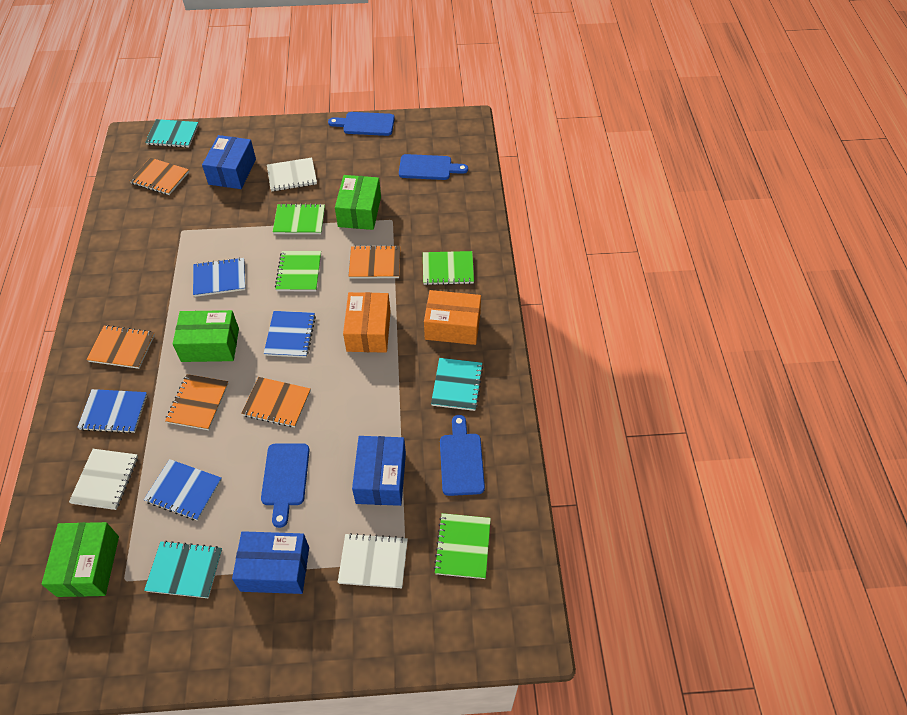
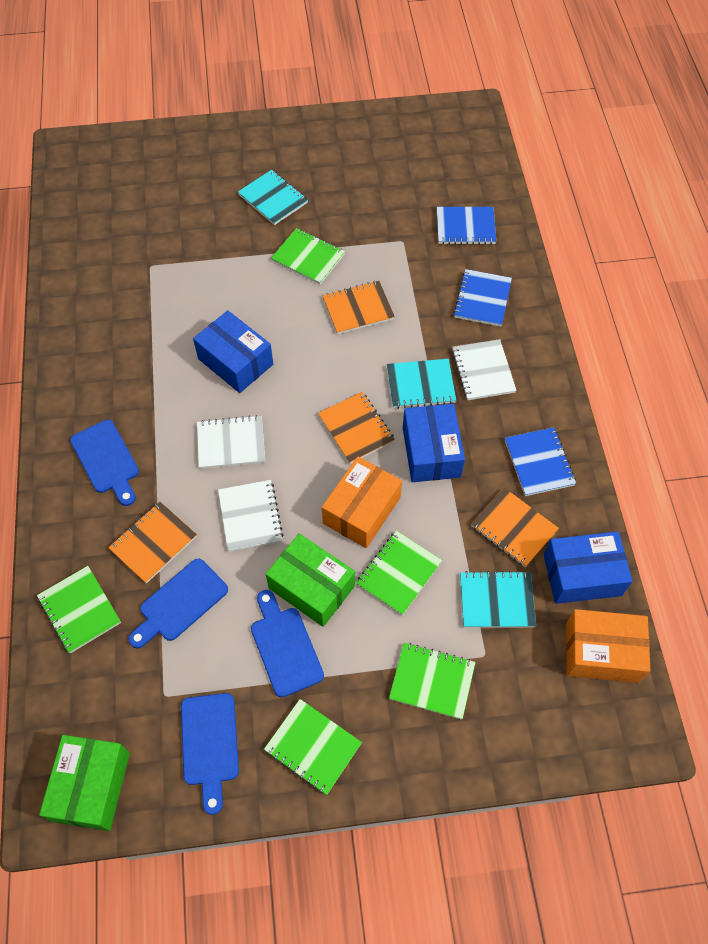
blue notebook: 4 -> 3
green box: 3 -> 2
green notebook: 4 -> 5
orange notebook: 5 -> 4

